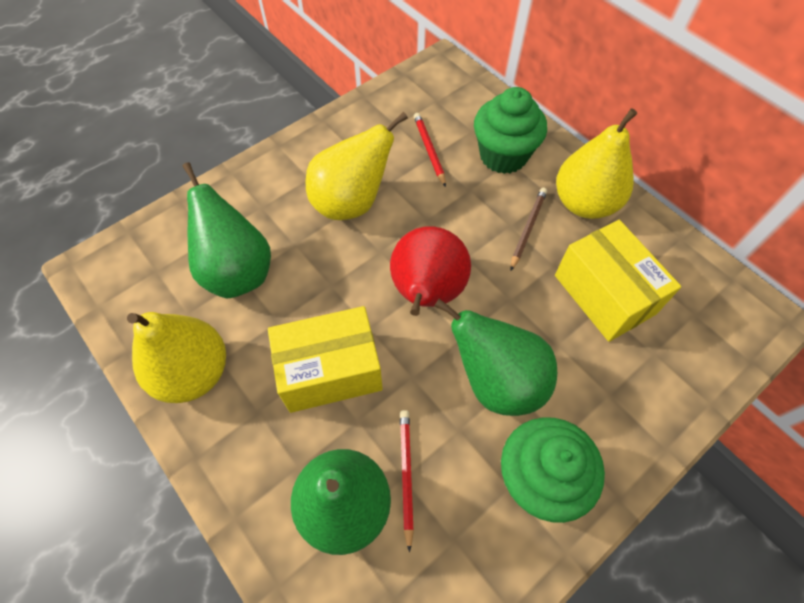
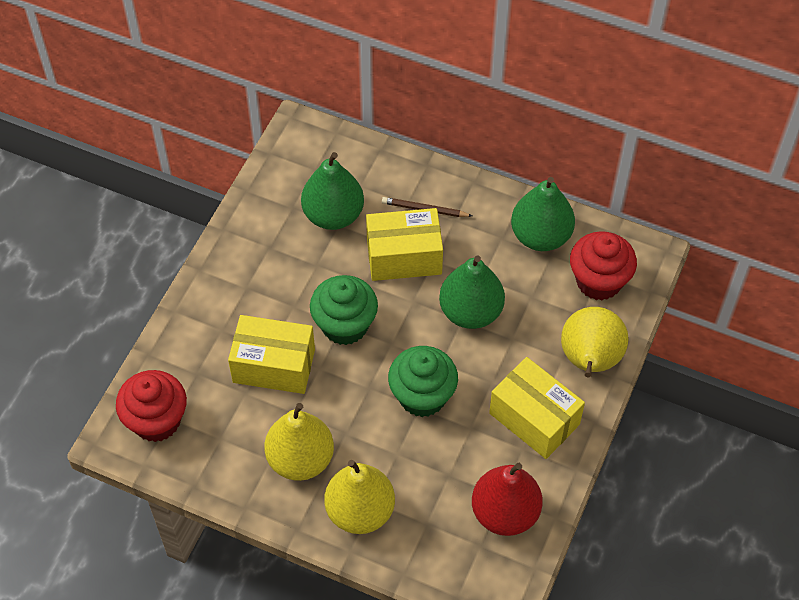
red cupcake: 0 -> 2
red pencil: 2 -> 0
yellow box: 2 -> 3

